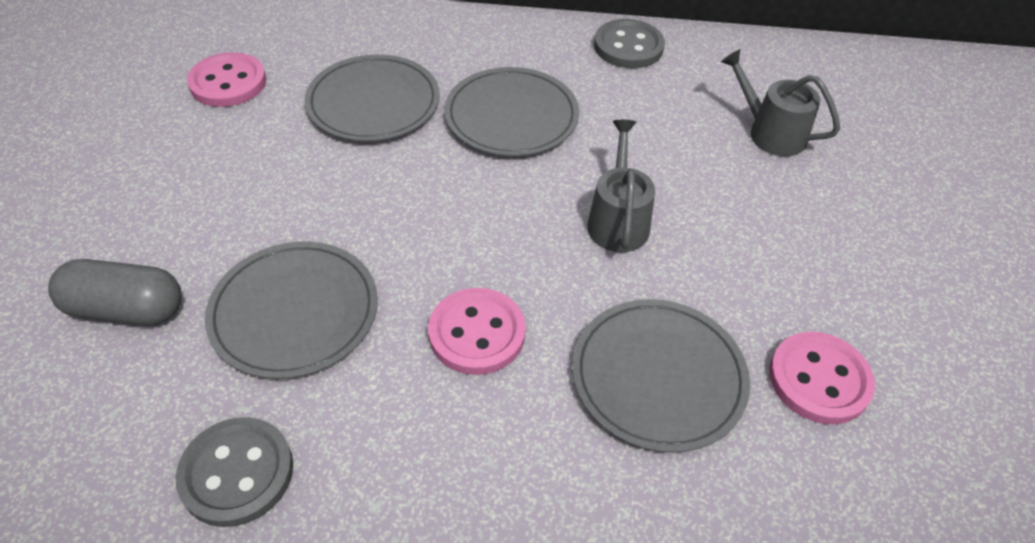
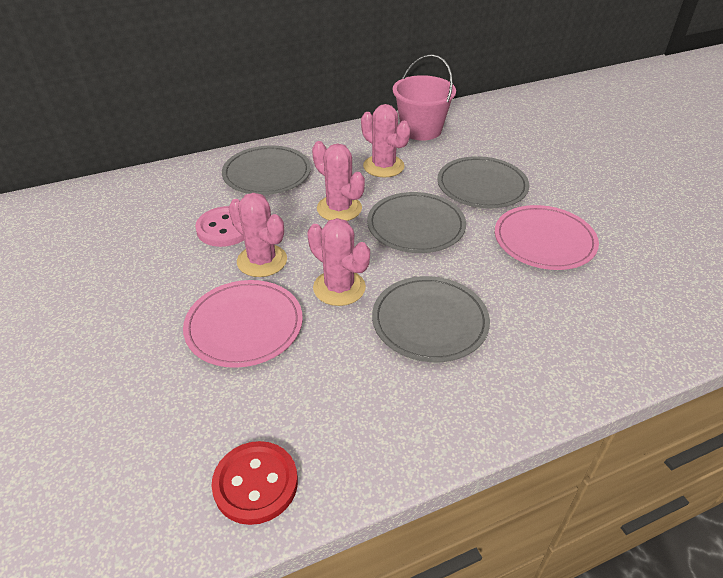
grey button: 2 -> 0
grey capsule: 1 -> 0
grey watering can: 2 -> 0
pink bucket: 0 -> 1
pink button: 3 -> 1
pink cactus: 0 -> 4
pink plate: 0 -> 2
red button: 0 -> 1

